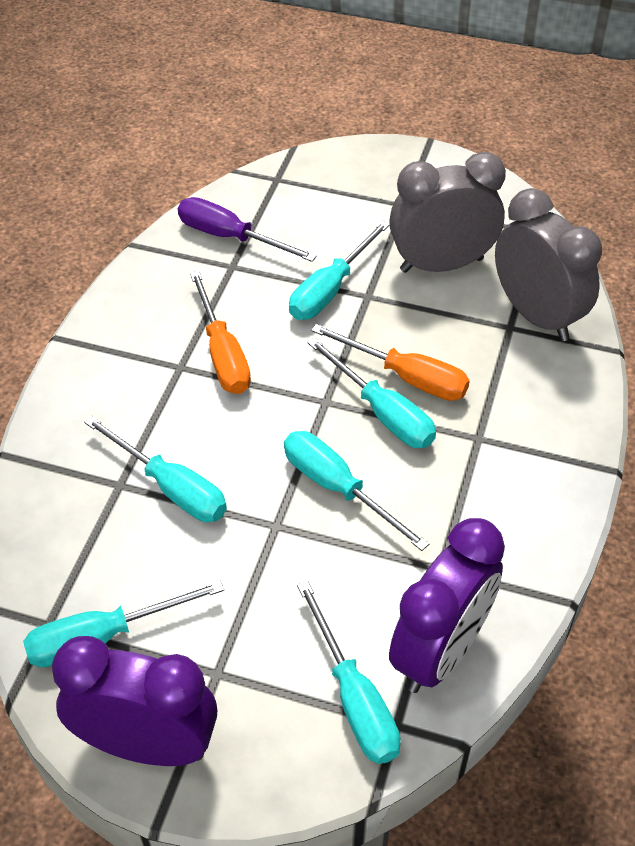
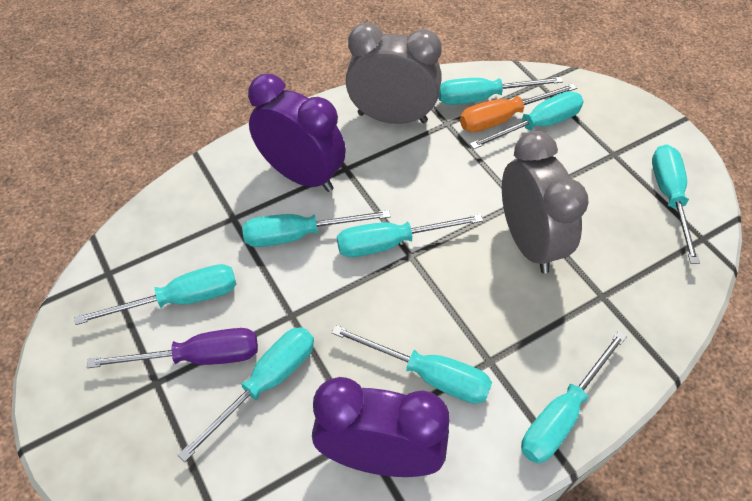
orange screwdriver: 2 -> 1
turquoise screwdriver: 6 -> 9

